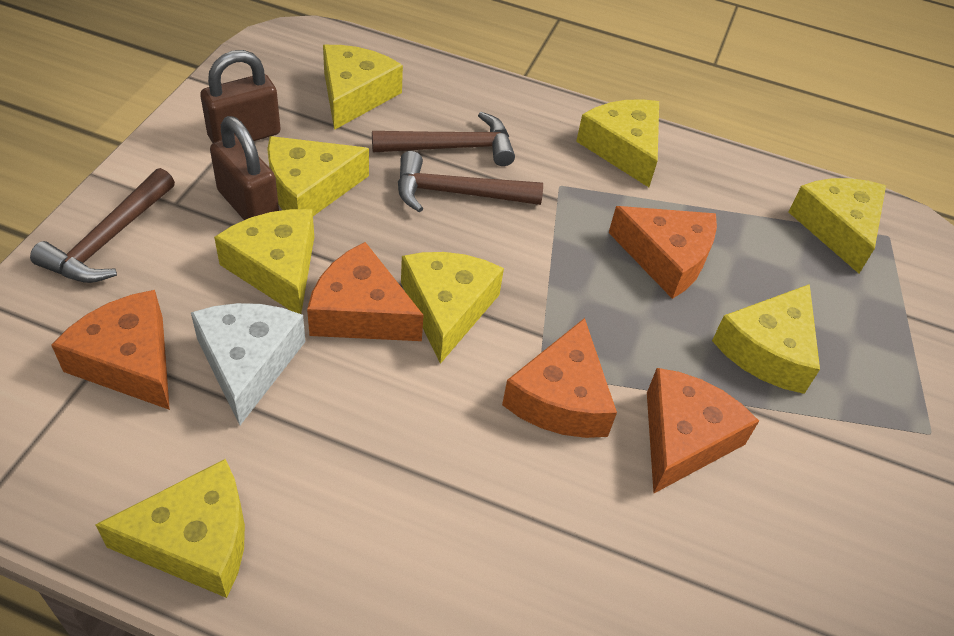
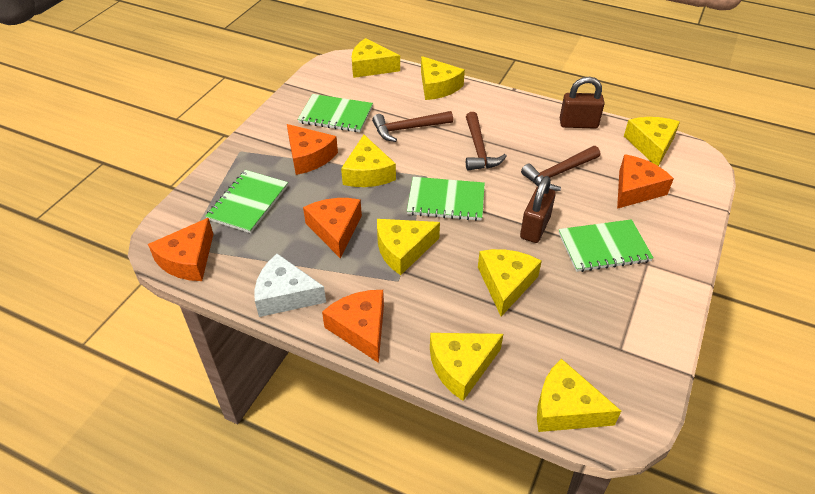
green notebook: 0 -> 4

